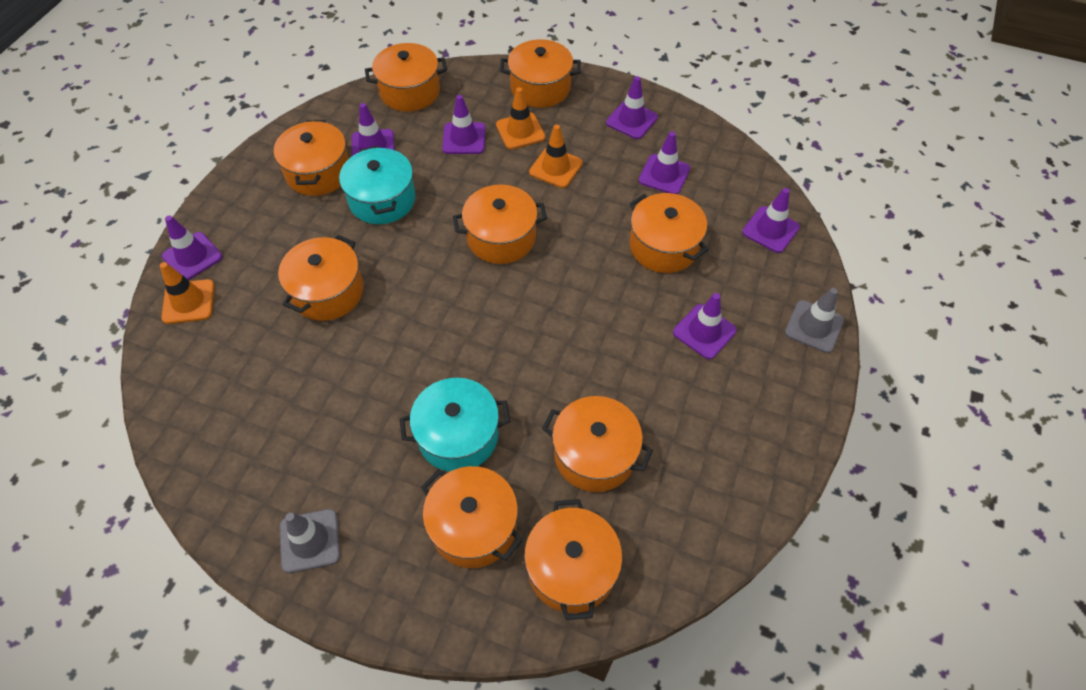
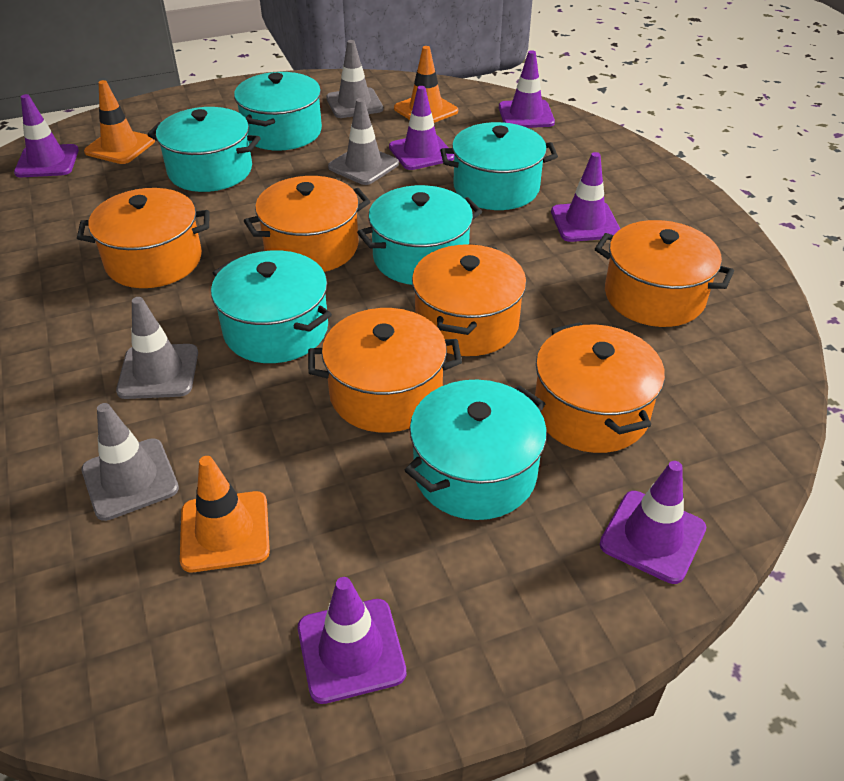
grey traffic cone: 2 -> 4
orange pot: 9 -> 6
purple traffic cone: 7 -> 6
turquoise pot: 2 -> 6

